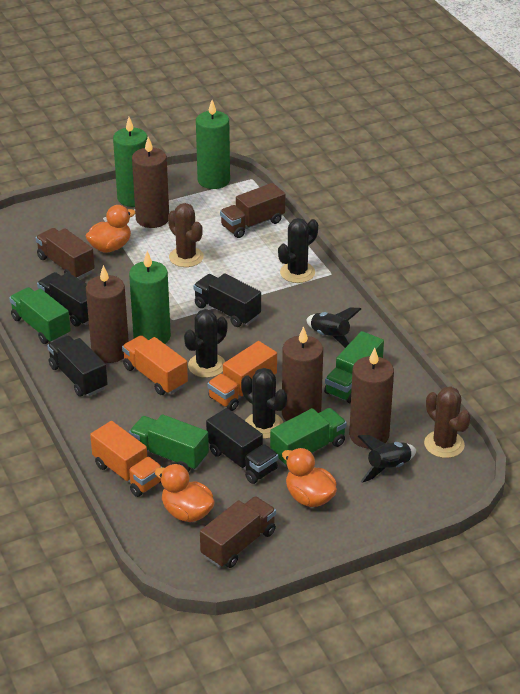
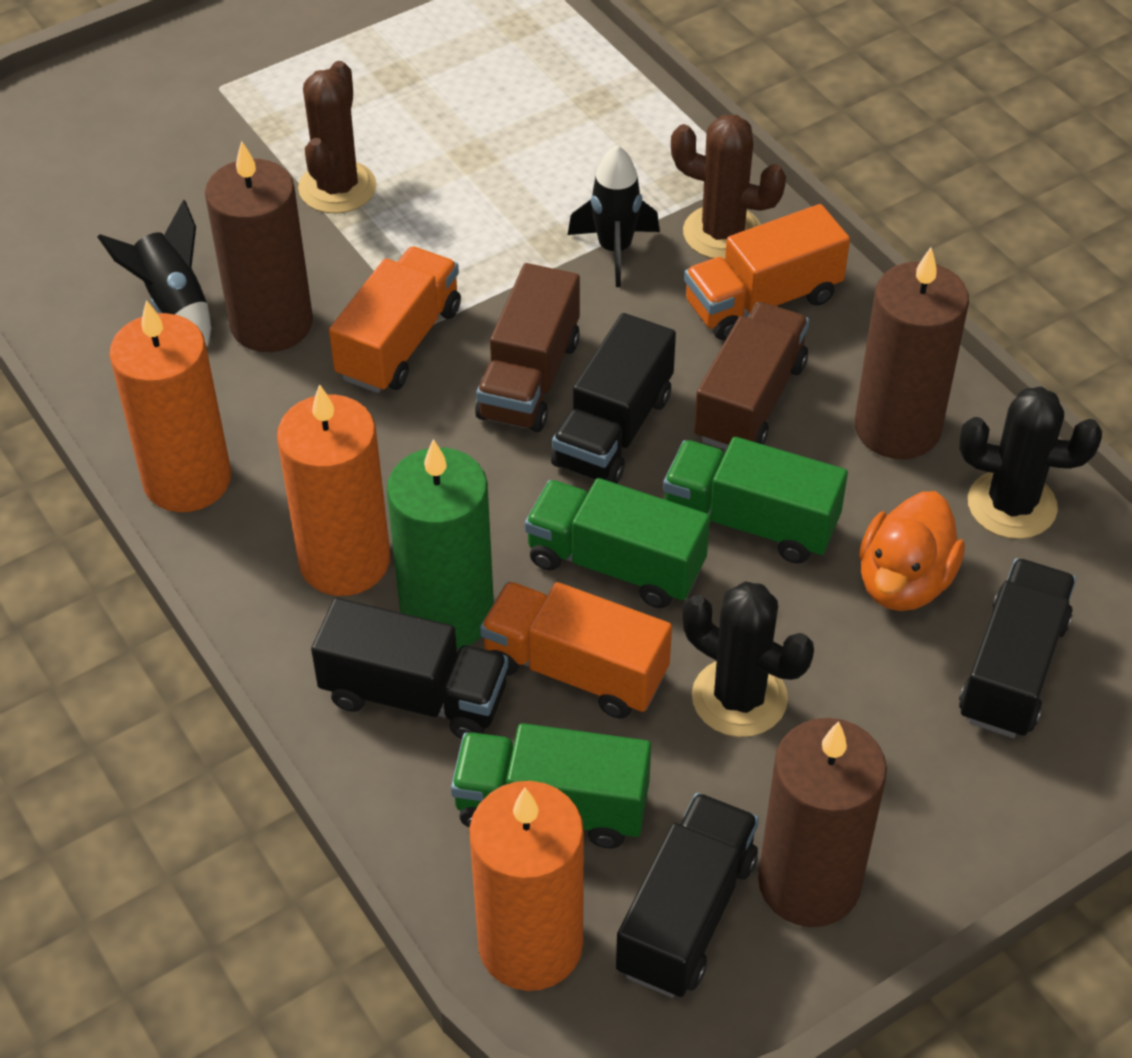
black cactus: 3 -> 2
brown candle: 4 -> 3
brown truck: 3 -> 2
green candle: 3 -> 1
green truck: 4 -> 3
orange candle: 0 -> 3
orange duck: 3 -> 1

